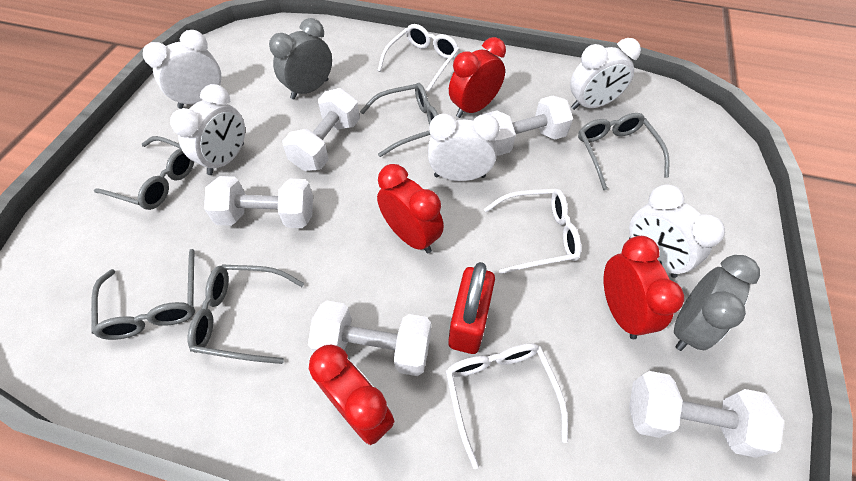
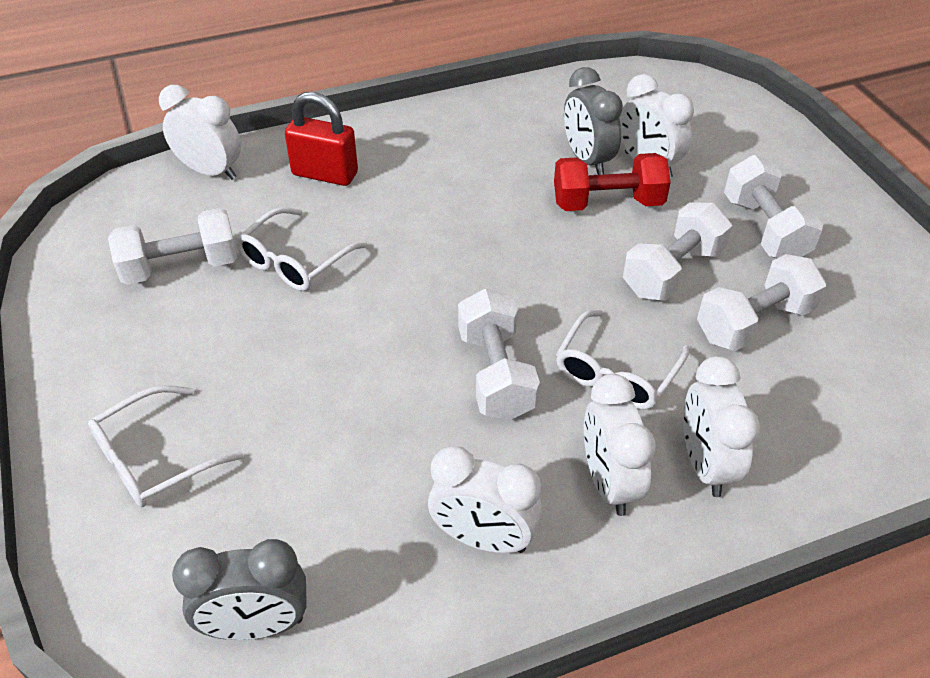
grey glasses: 5 -> 0
red clock: 4 -> 0
red dumbbell: 0 -> 1

